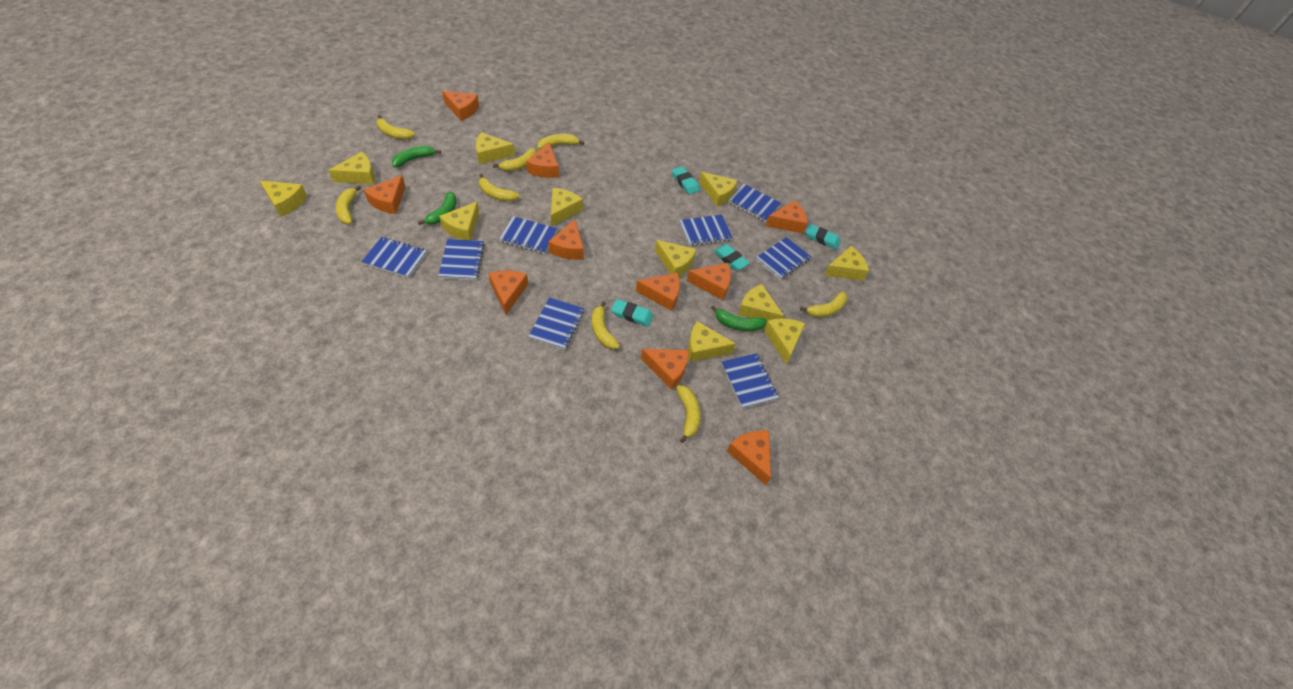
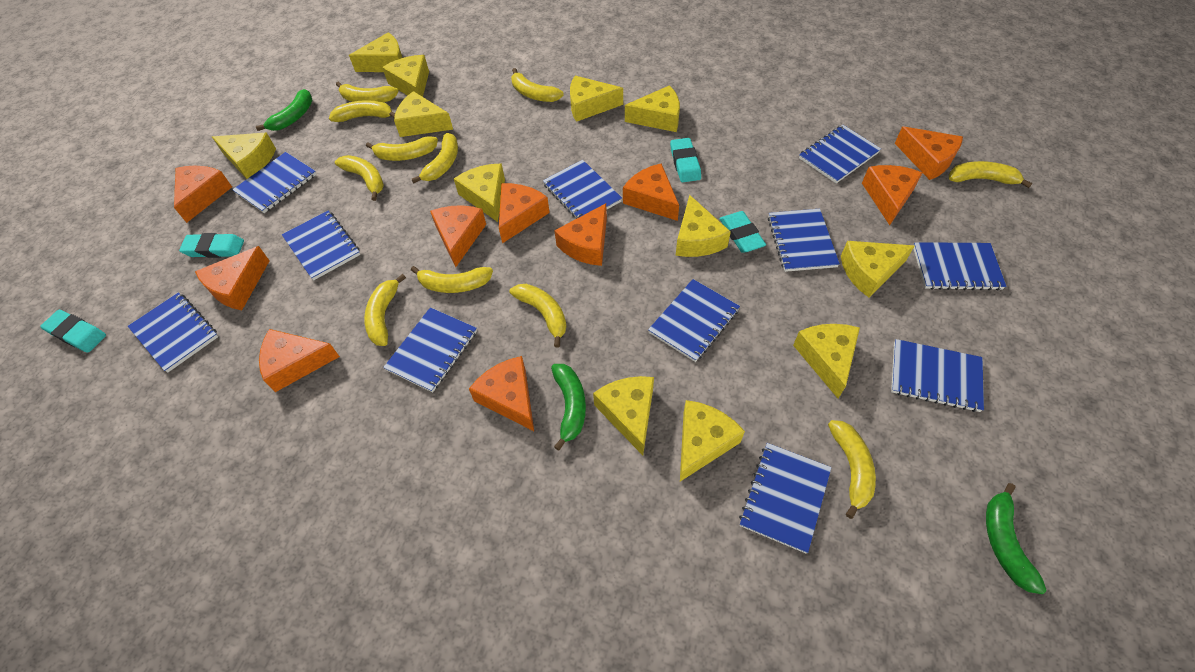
blue notebook: 8 -> 11
yellow banana: 8 -> 11
yellow cheese: 11 -> 12

